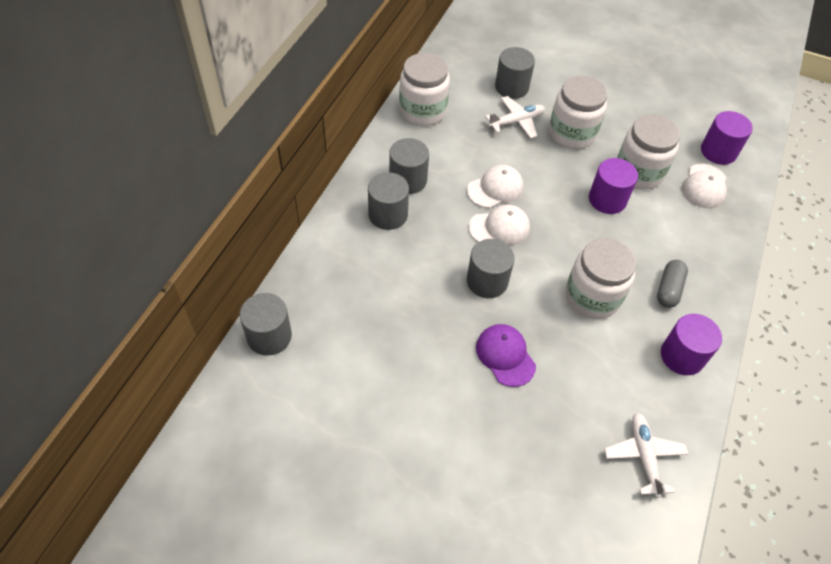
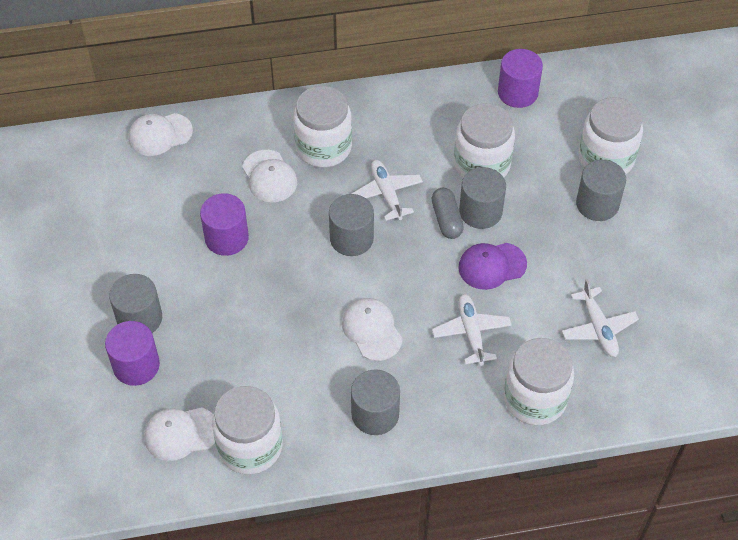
white cap: 3 -> 4
white jar: 4 -> 5
white plane: 2 -> 3

